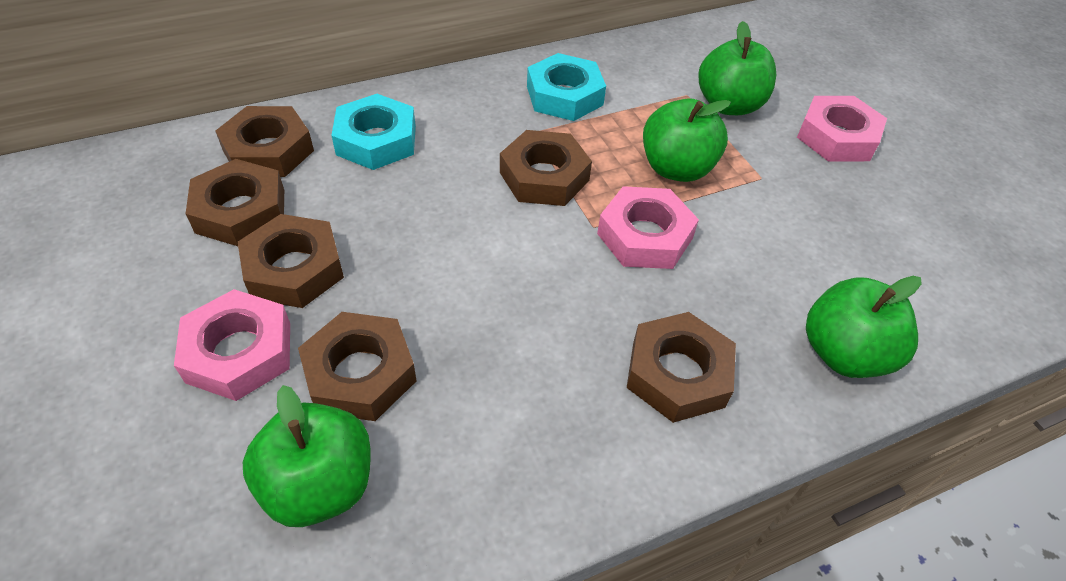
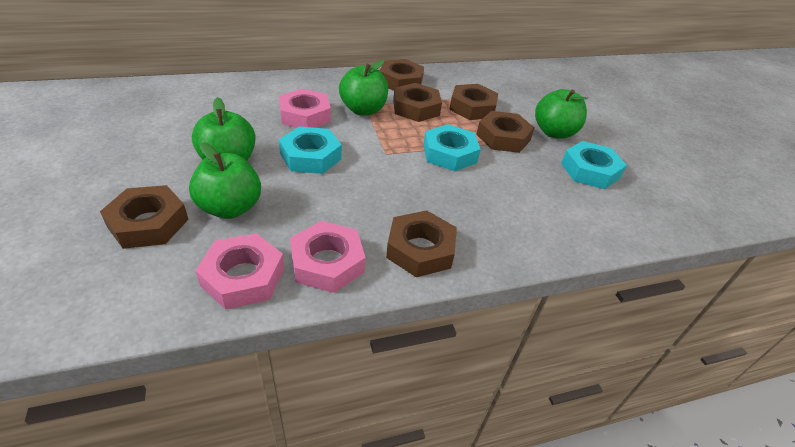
turquoise nut: 2 -> 3

